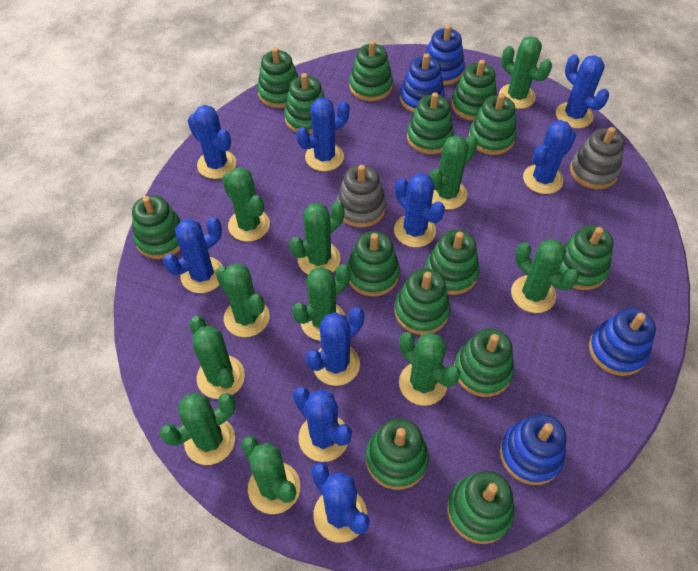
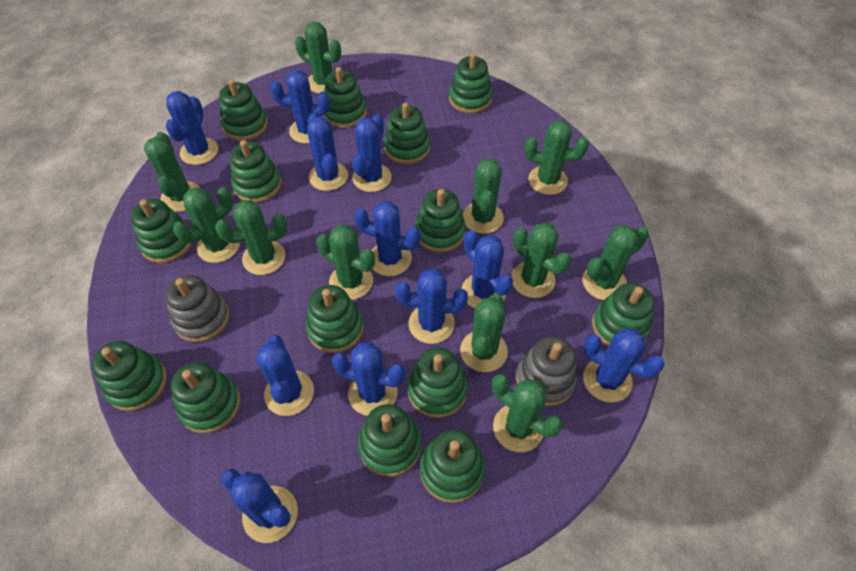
blue cactus: 9 -> 11
blue stacking toy: 4 -> 0

